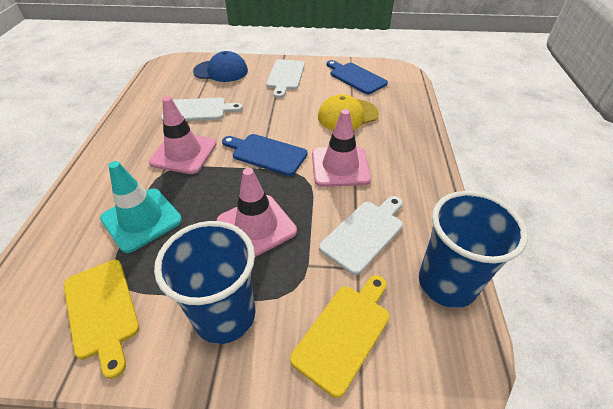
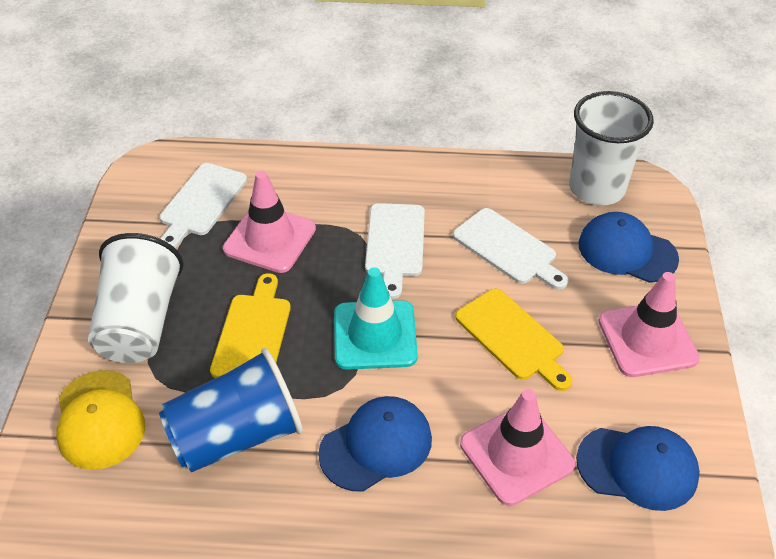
blue cap: 1 -> 3
blue cup: 2 -> 1
blue cutting board: 2 -> 0
white cup: 0 -> 2

